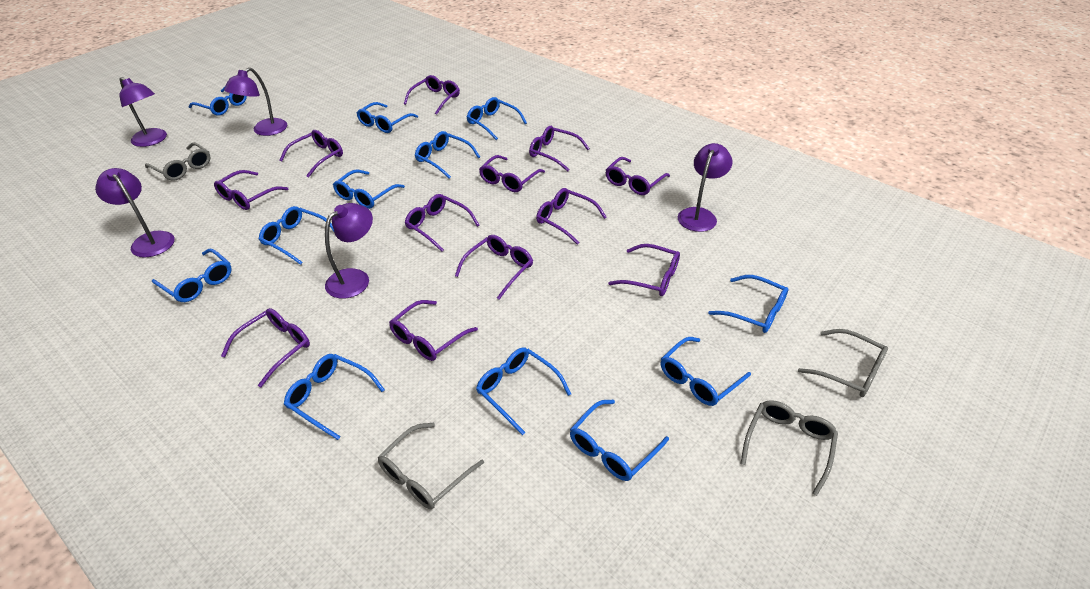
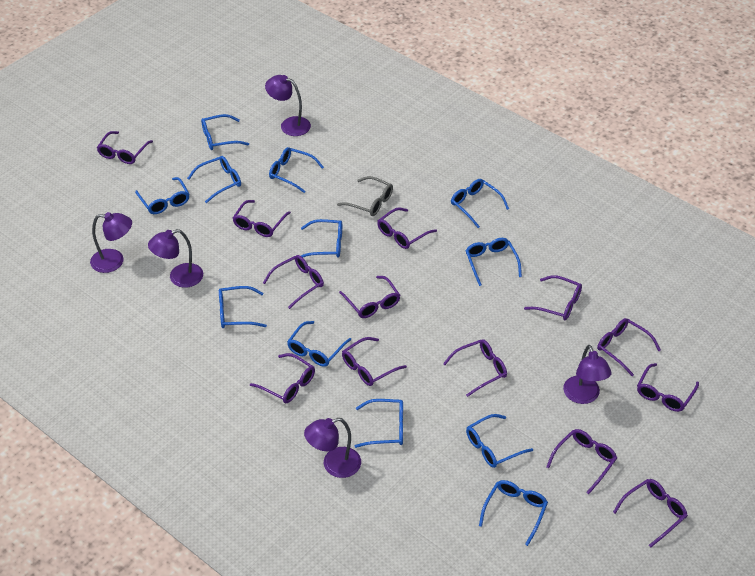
grey glasses: 4 -> 1
purple glasses: 12 -> 13

